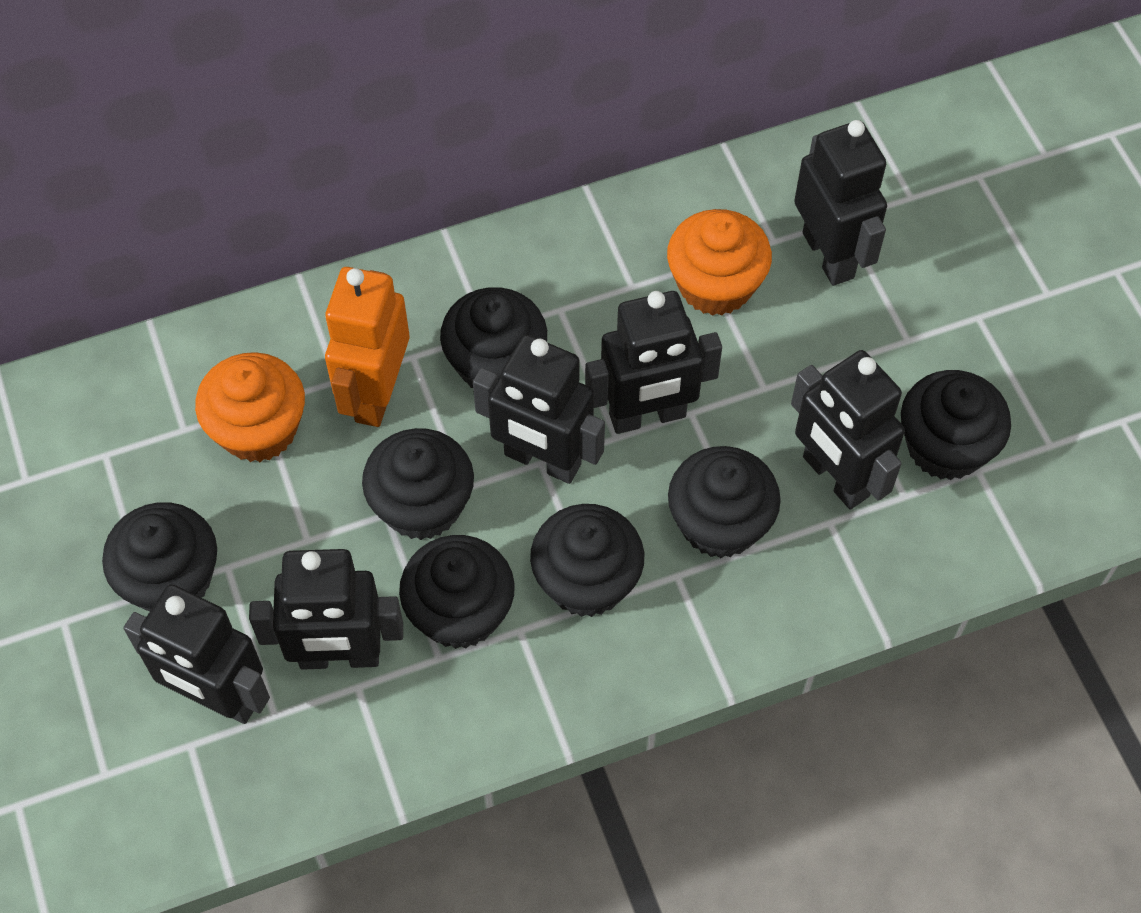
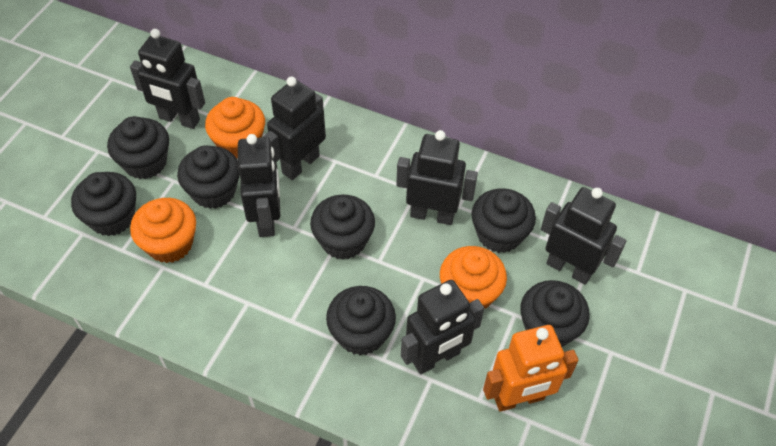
orange cupcake: 2 -> 3

